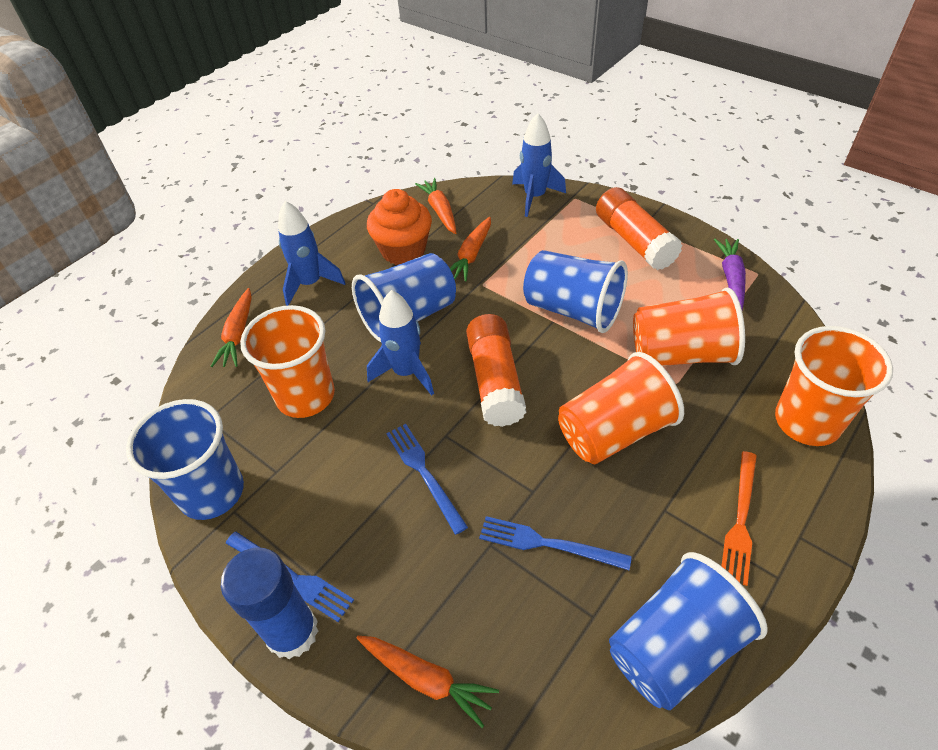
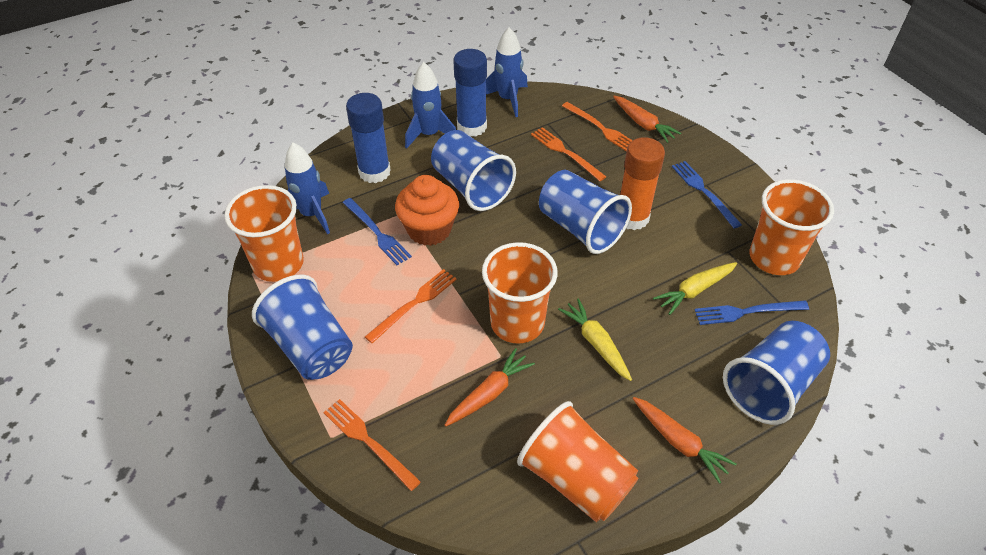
blue glue stick: 1 -> 2
orange carrot: 4 -> 3
orange fork: 1 -> 4
orange glue stick: 2 -> 1
purple carrot: 1 -> 0
yellow carrot: 0 -> 2

